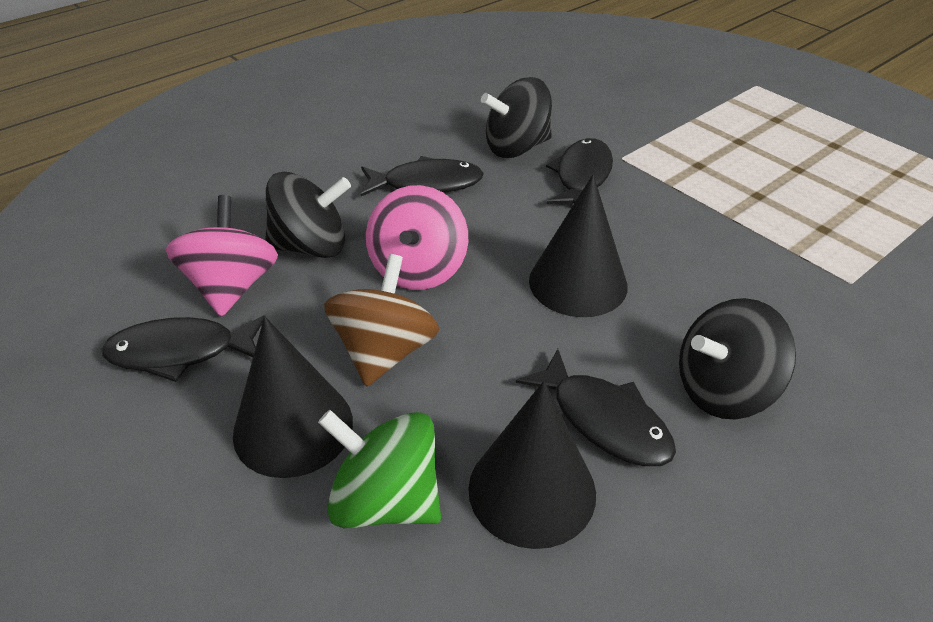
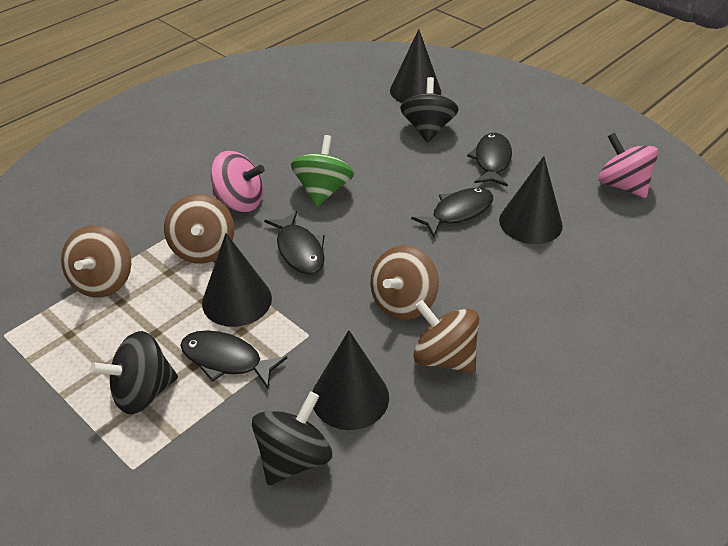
black cone: 3 -> 4
brown spinning top: 1 -> 4

